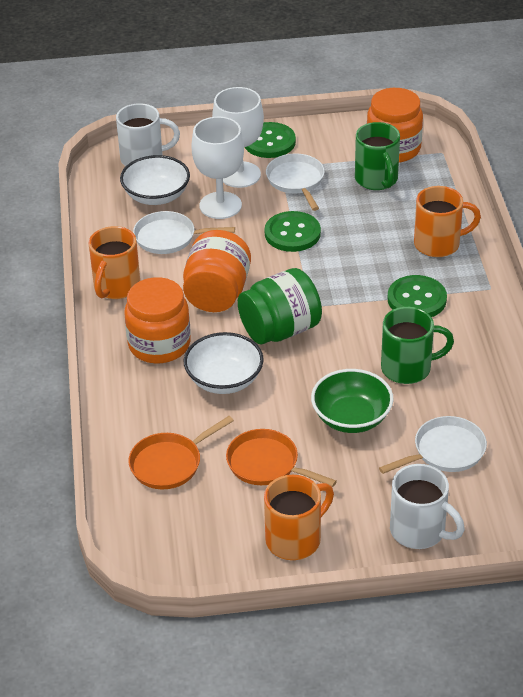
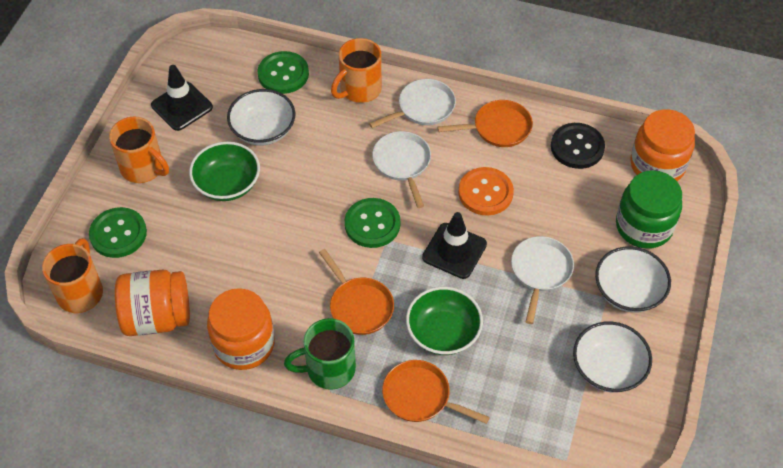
black button: 0 -> 1
black traffic cone: 0 -> 2
green bowl: 1 -> 2
green mug: 2 -> 1
orange button: 0 -> 1
orange pan: 2 -> 3
white bowl: 2 -> 3
white goblet: 2 -> 0
white mug: 2 -> 0

